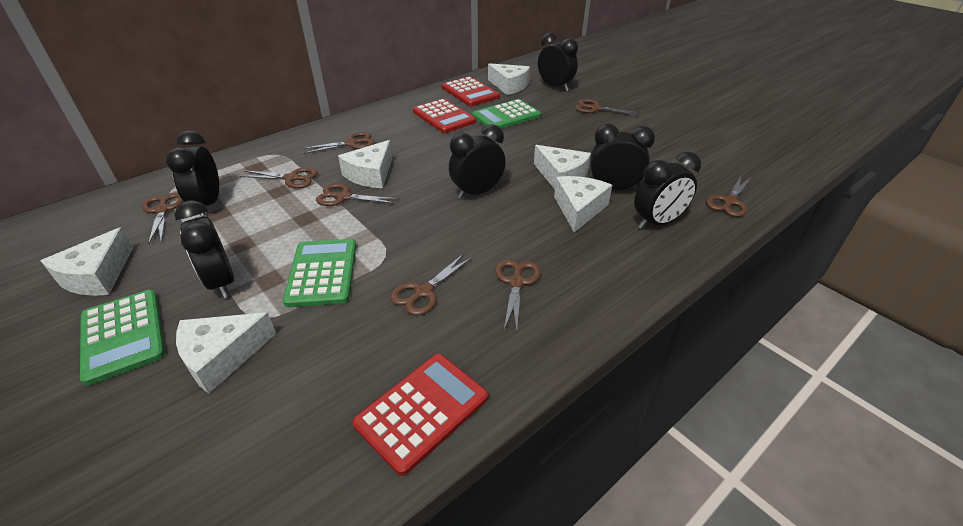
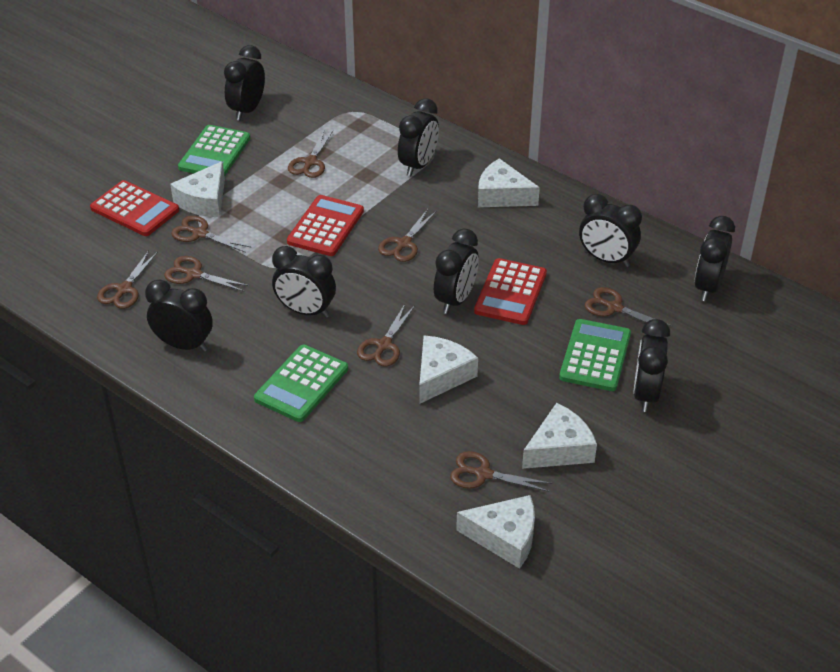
black clock: 6 -> 8
white cheese: 6 -> 5

